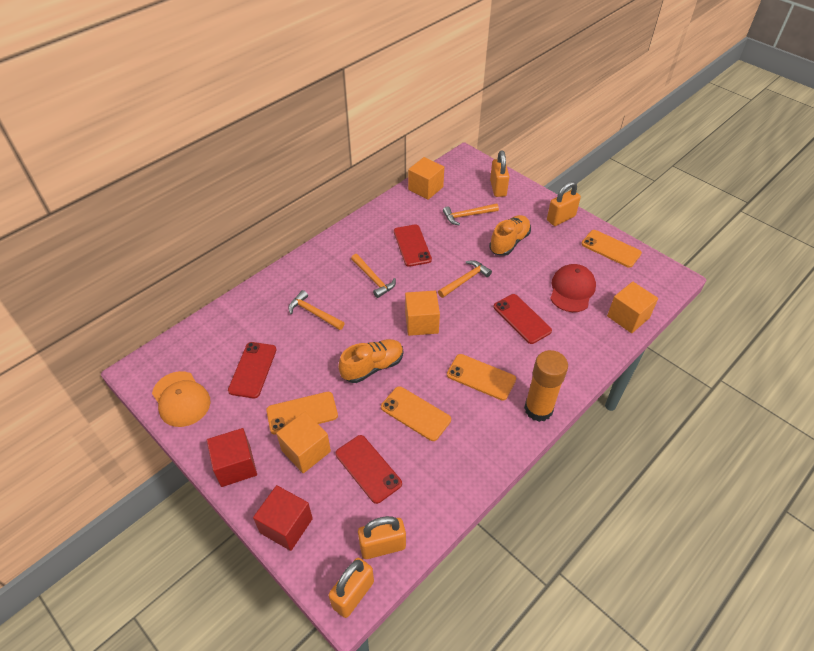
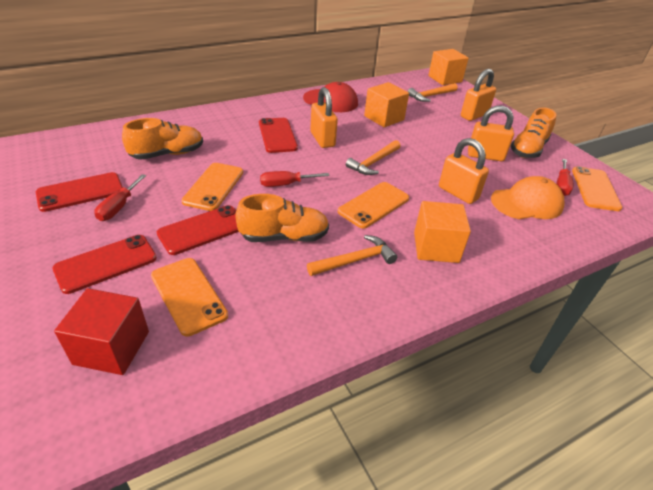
orange cube: 4 -> 3
orange glue stick: 1 -> 0
orange hammer: 4 -> 3
orange shoe: 2 -> 3
red cube: 2 -> 1
red screwdriver: 0 -> 3

